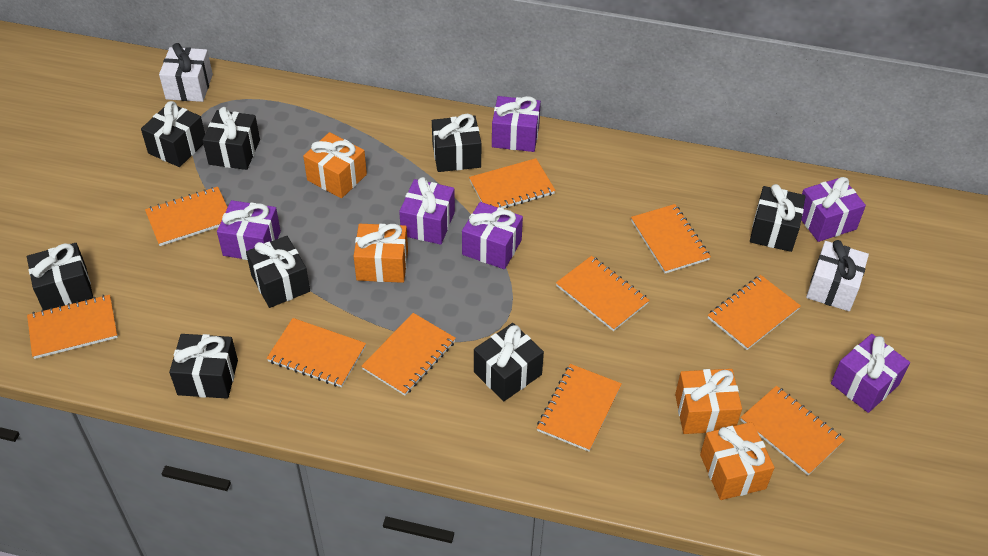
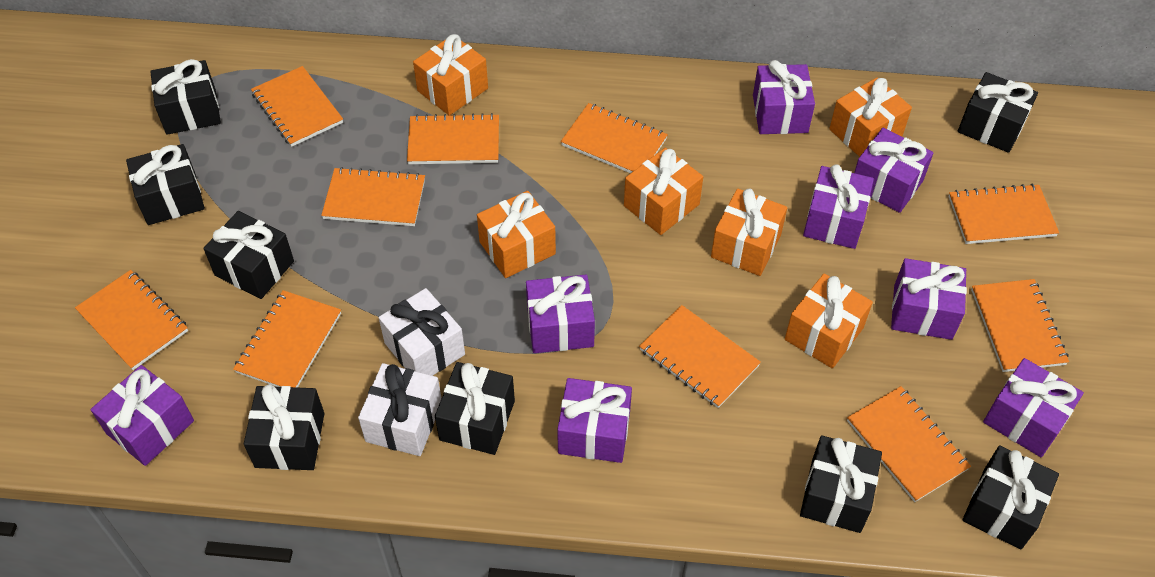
orange gift: 4 -> 6
purple gift: 6 -> 8

